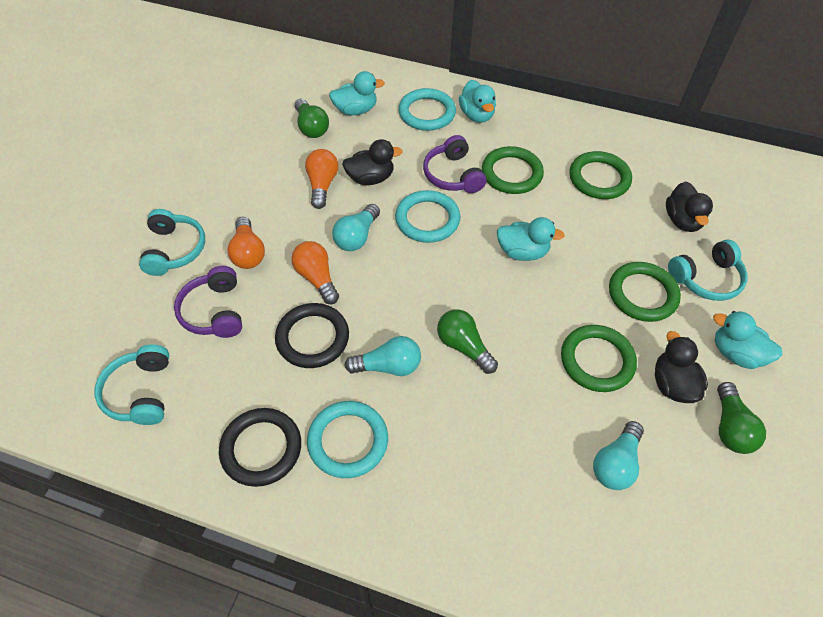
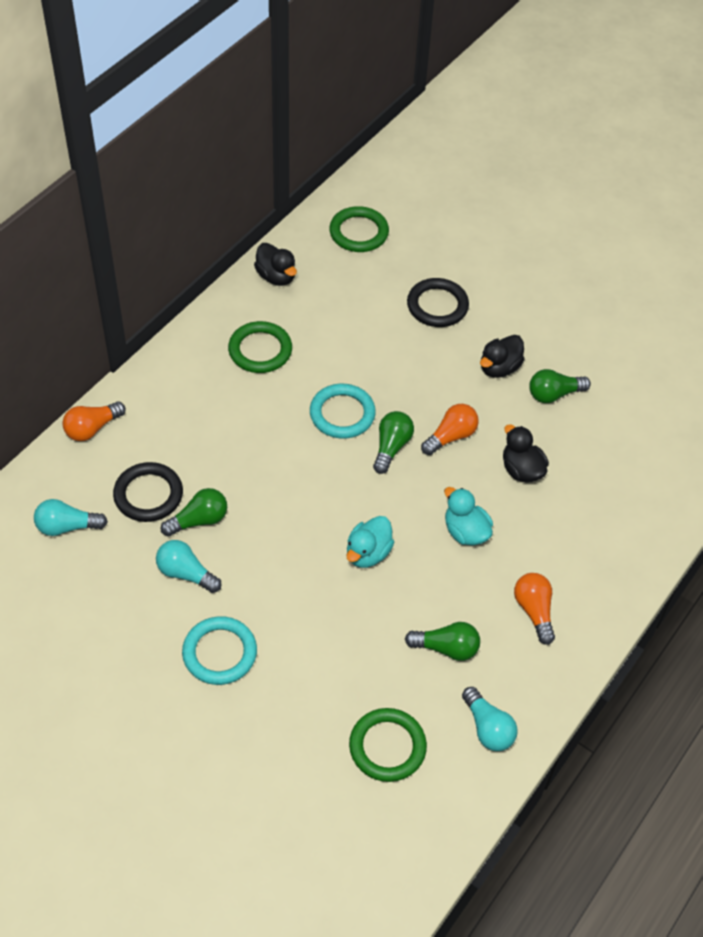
green light bulb: 3 -> 4
green ring: 4 -> 3
purple headphones: 2 -> 0
turquoise duck: 4 -> 2
turquoise headphones: 3 -> 0
turquoise ring: 3 -> 2

